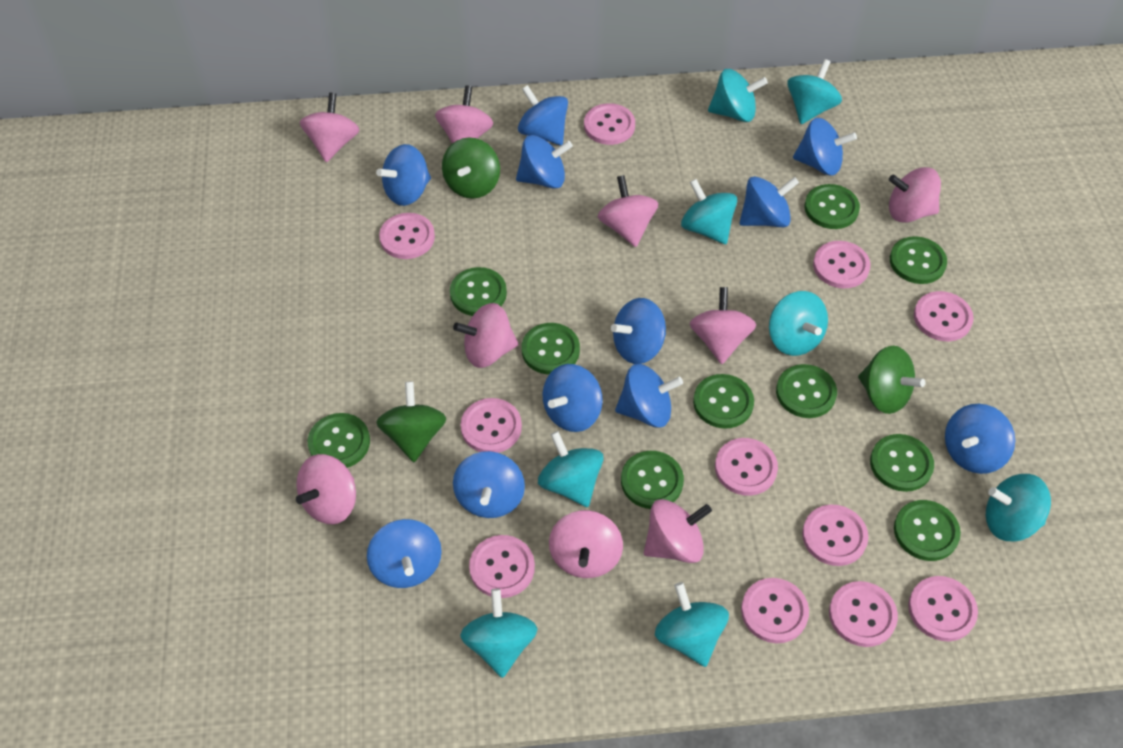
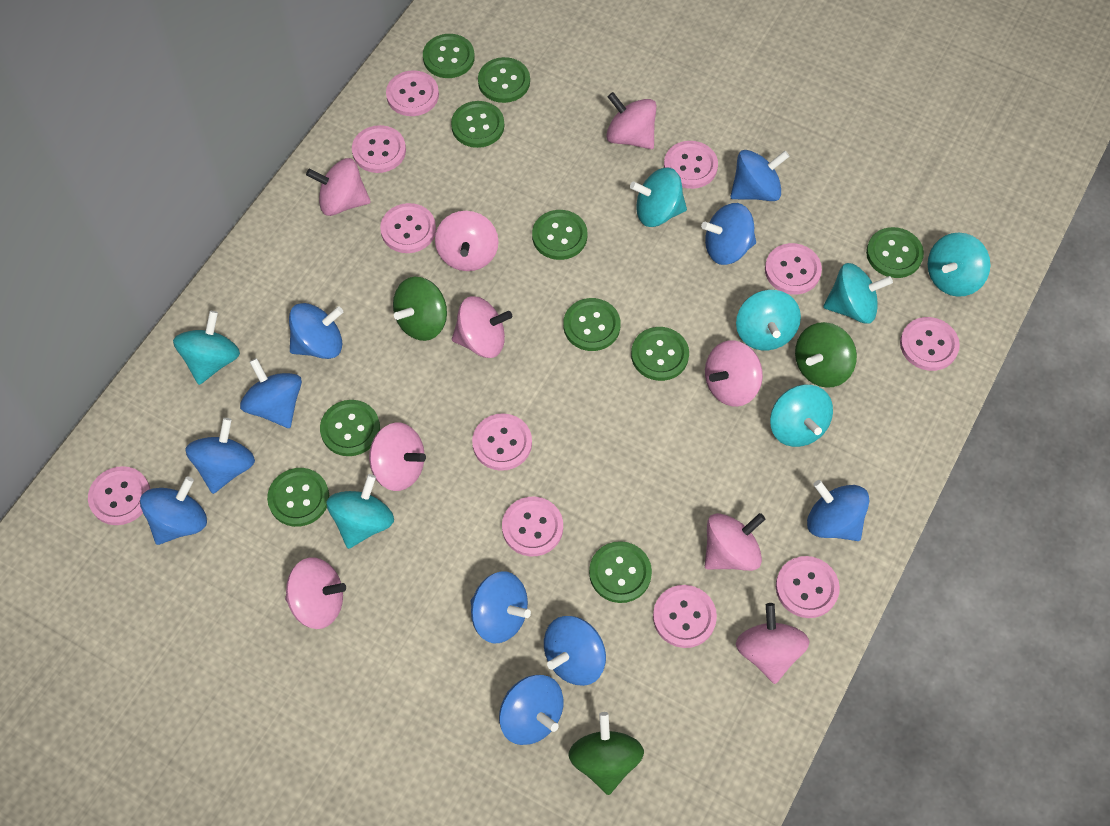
blue spinning top: 11 -> 10
turquoise spinning top: 8 -> 7

